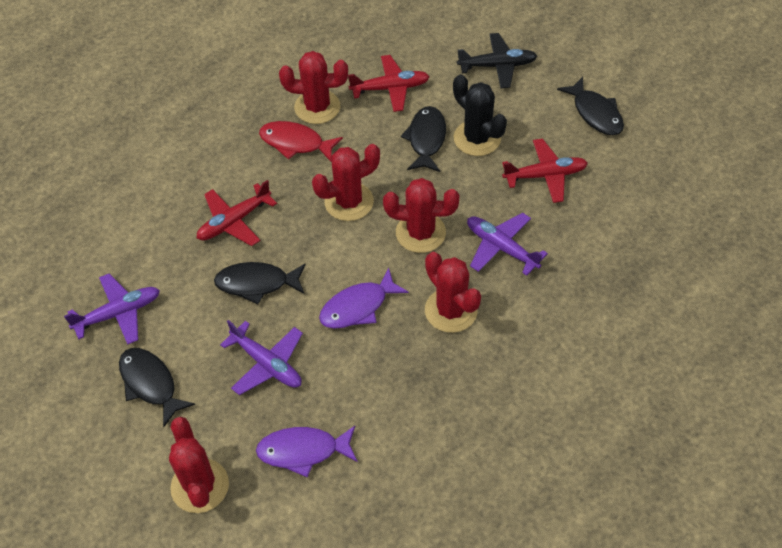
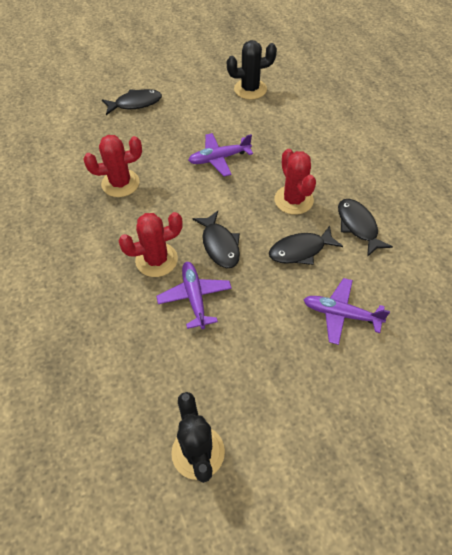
black cactus: 1 -> 2
black plane: 1 -> 0
purple fish: 2 -> 0
red cactus: 5 -> 3
red fish: 1 -> 0
red plane: 3 -> 0

